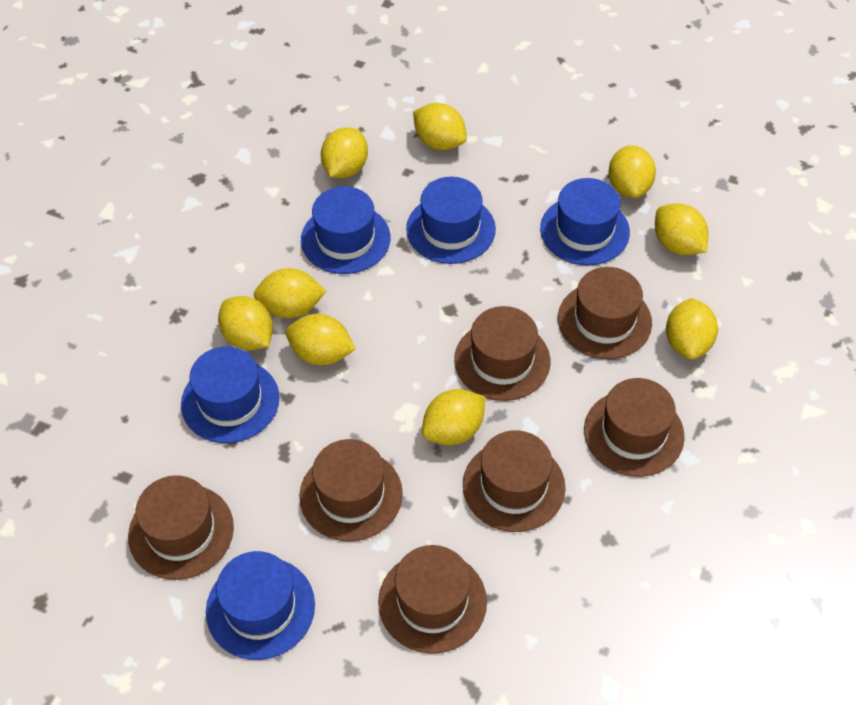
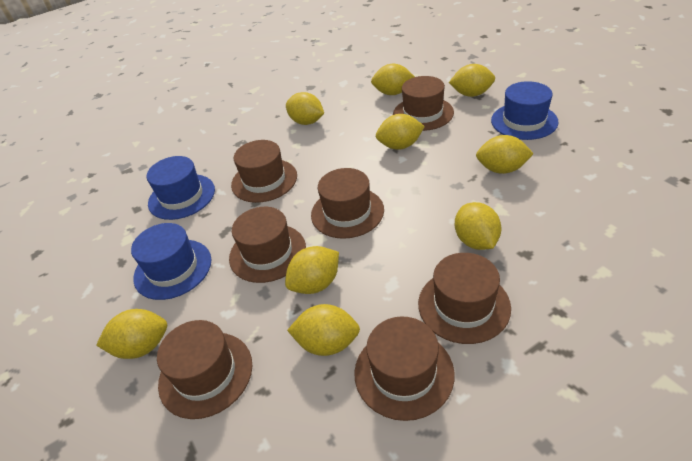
blue hat: 5 -> 3

